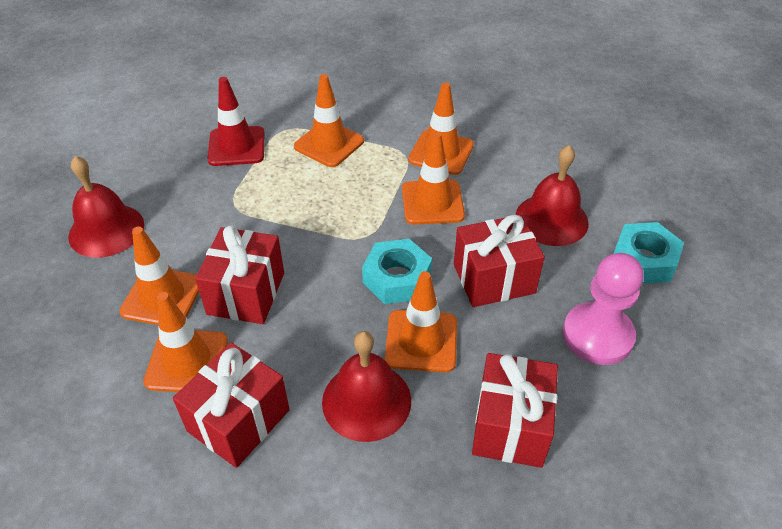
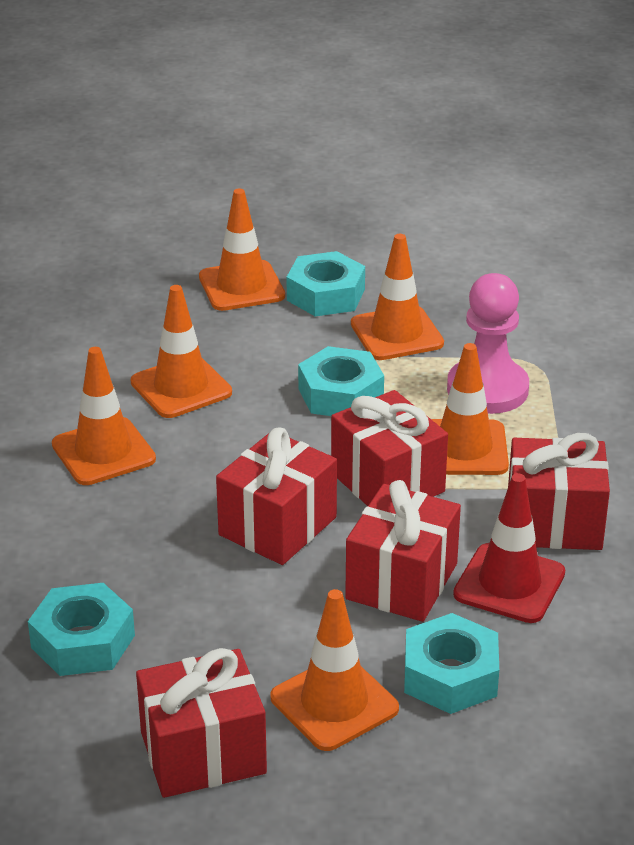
red bell: 3 -> 0
red gift: 4 -> 5
turquoise nut: 2 -> 4

